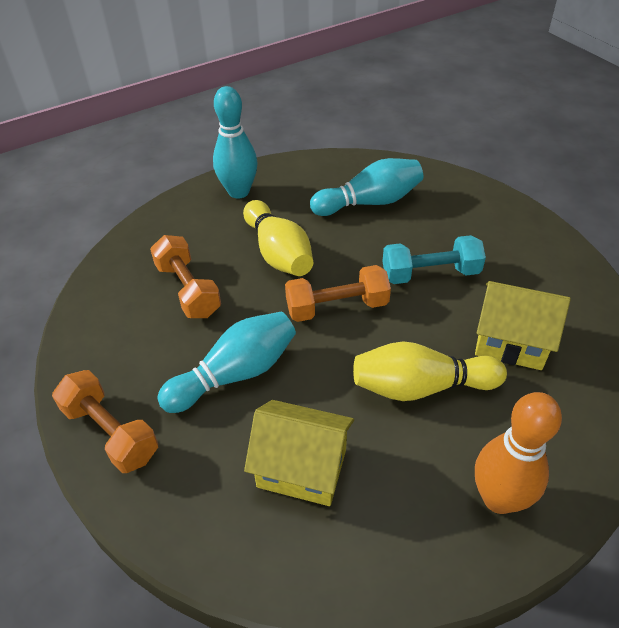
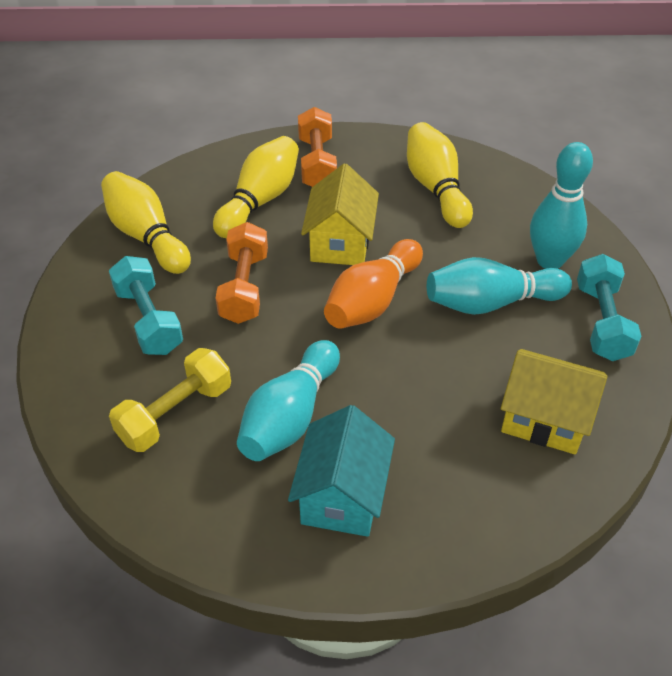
orange dumbbell: 3 -> 2
turquoise dumbbell: 1 -> 2
turquoise house: 0 -> 1
yellow bowling pin: 2 -> 3
yellow dumbbell: 0 -> 1

